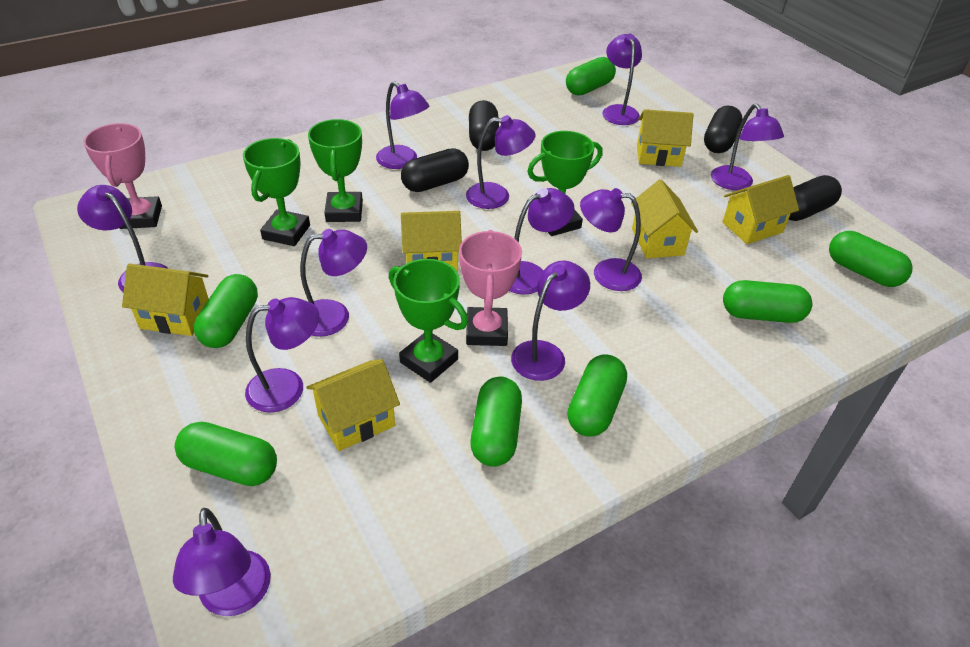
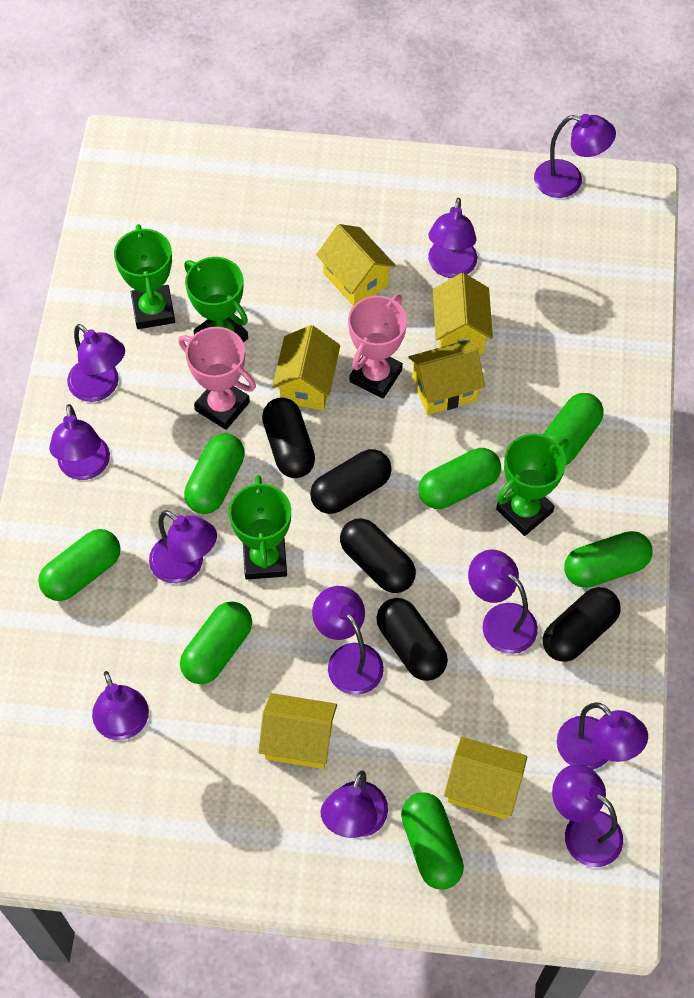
black capsule: 4 -> 5

